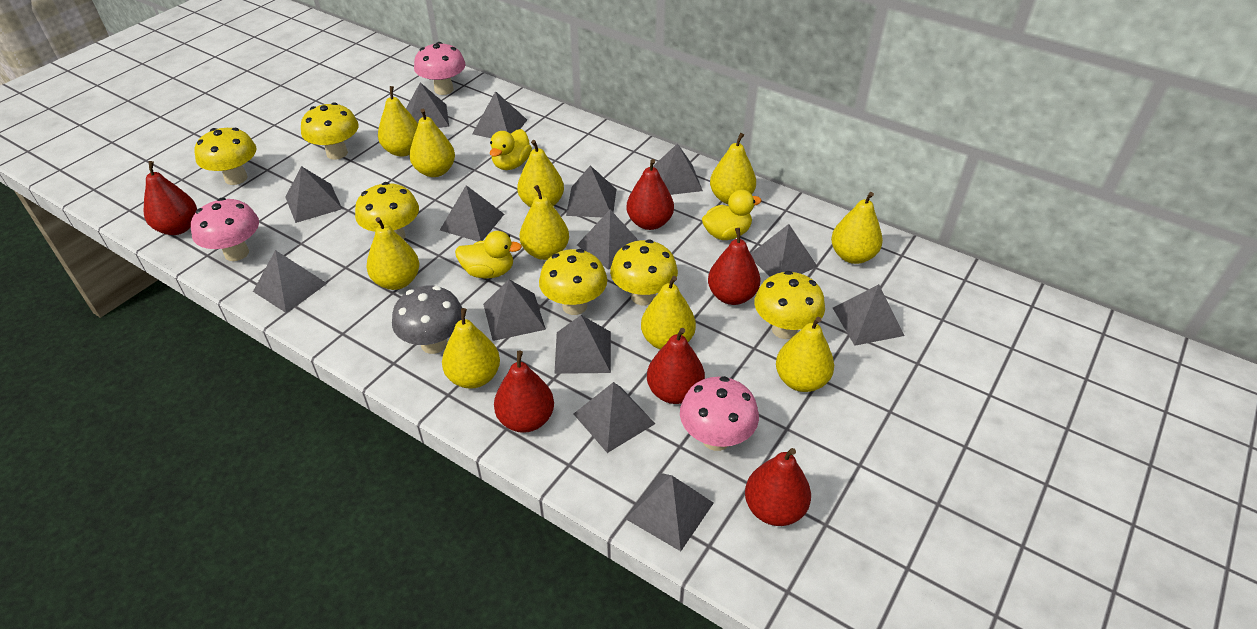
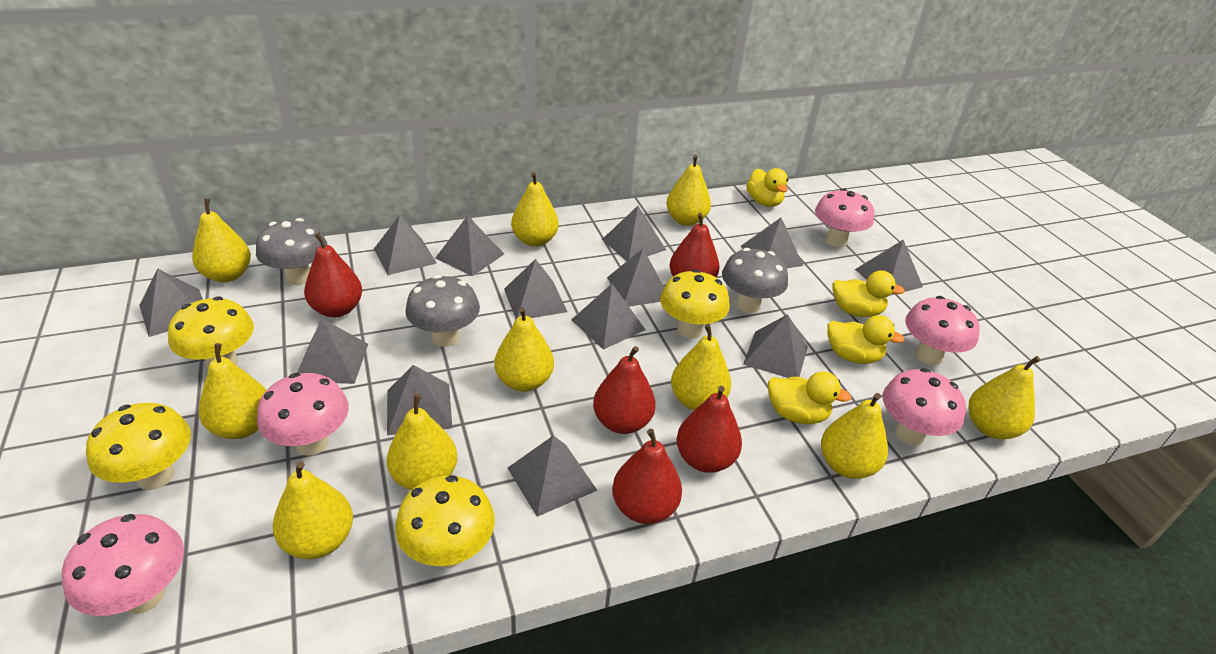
grey mushroom: 1 -> 3
grey pyramid: 14 -> 13
pink mushroom: 3 -> 5
red pear: 6 -> 5
yellow duck: 3 -> 4
yellow mushroom: 6 -> 4

